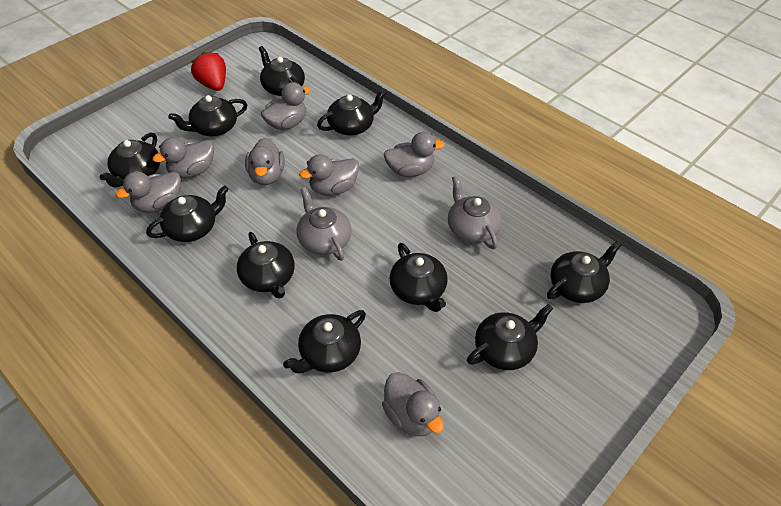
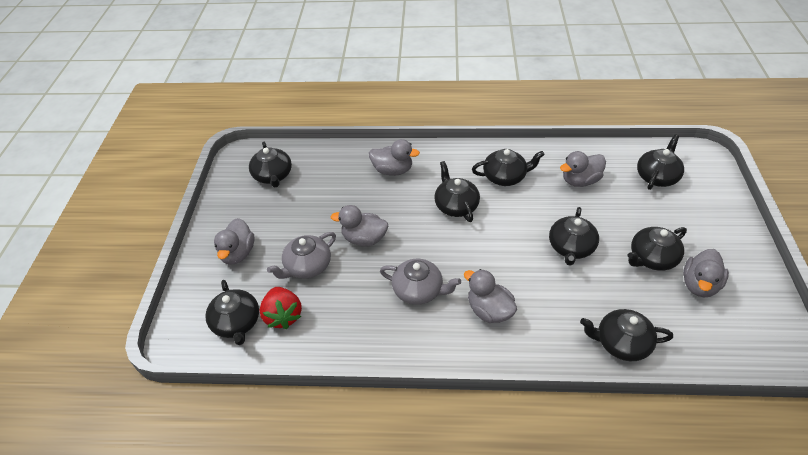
black teapot: 10 -> 8
grey duck: 7 -> 6

